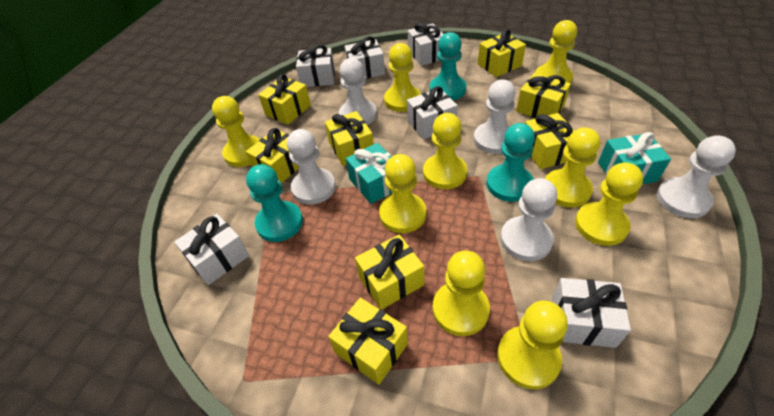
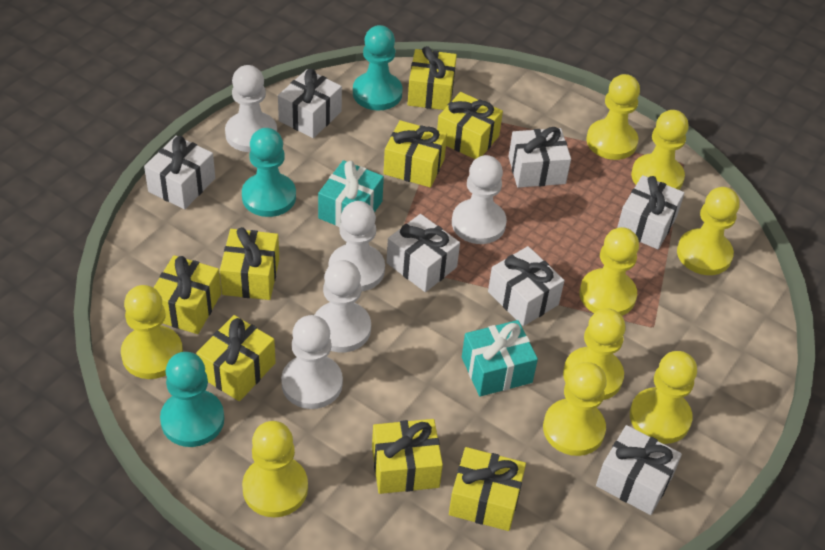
white gift: 6 -> 7

